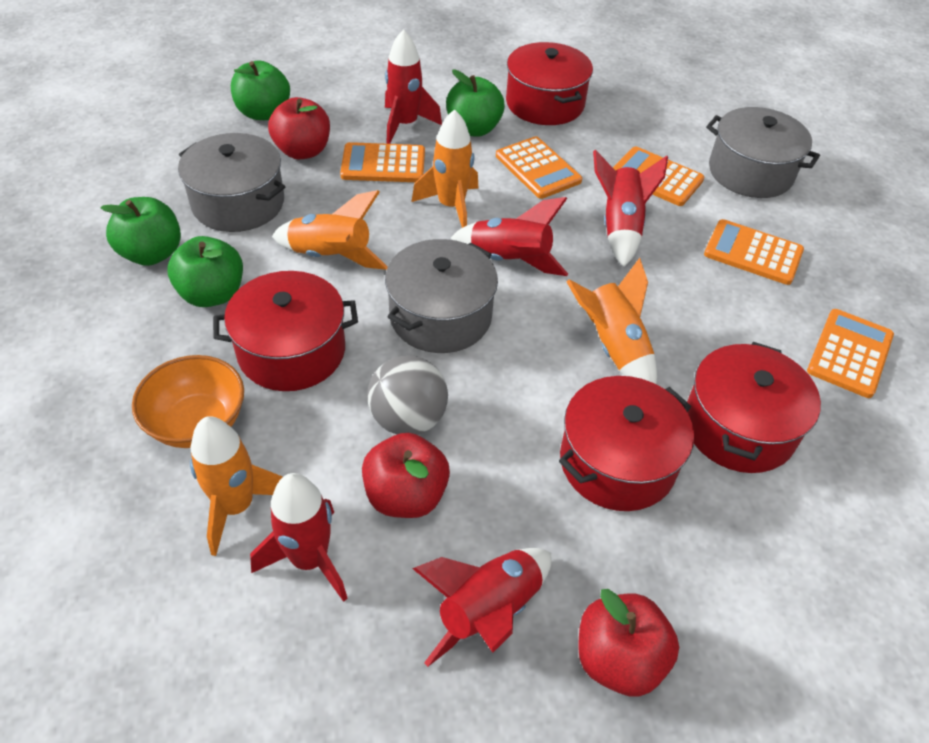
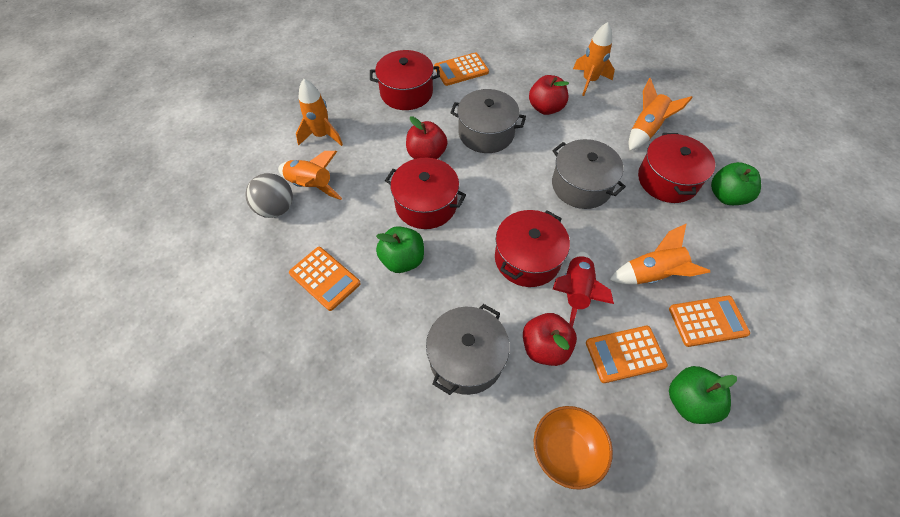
green apple: 4 -> 3
orange calculator: 5 -> 4
orange rocket: 4 -> 5
red rocket: 5 -> 1

